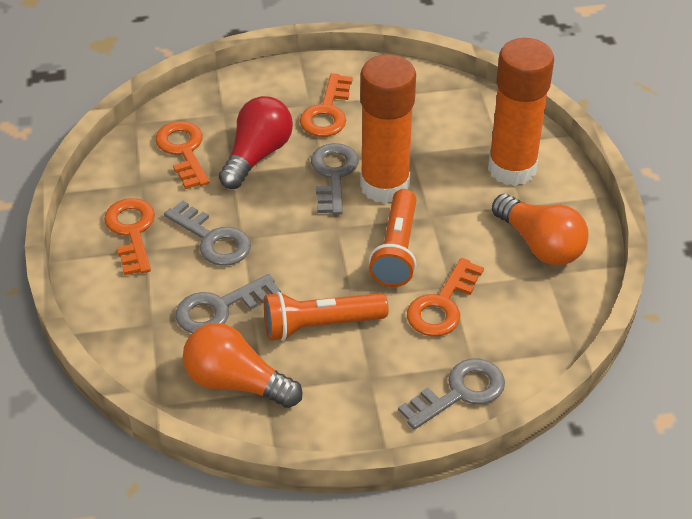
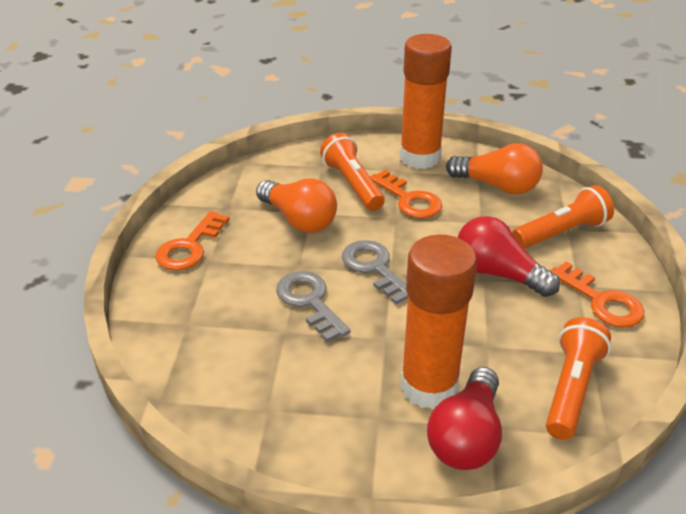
grey key: 4 -> 2
orange flashlight: 2 -> 3
orange key: 4 -> 3
red light bulb: 1 -> 2

